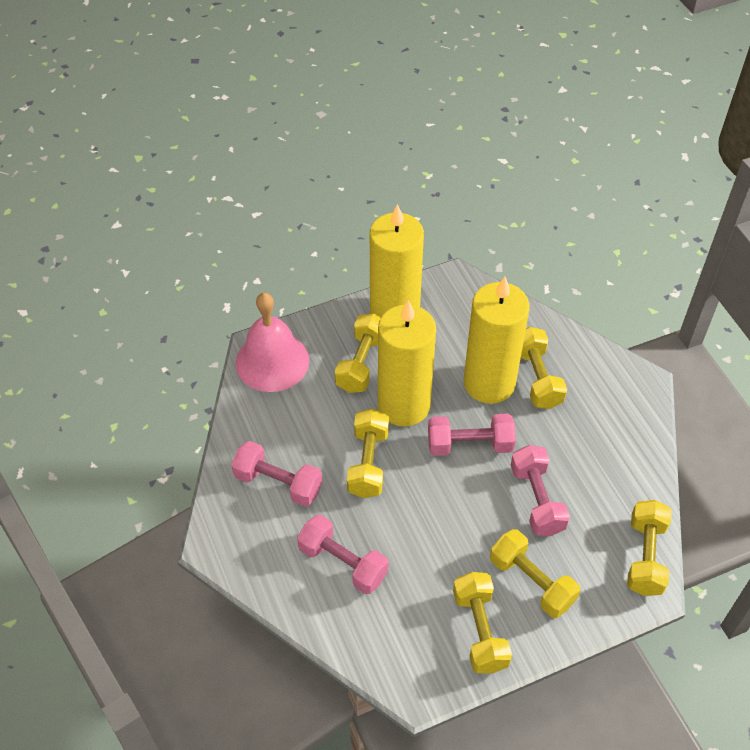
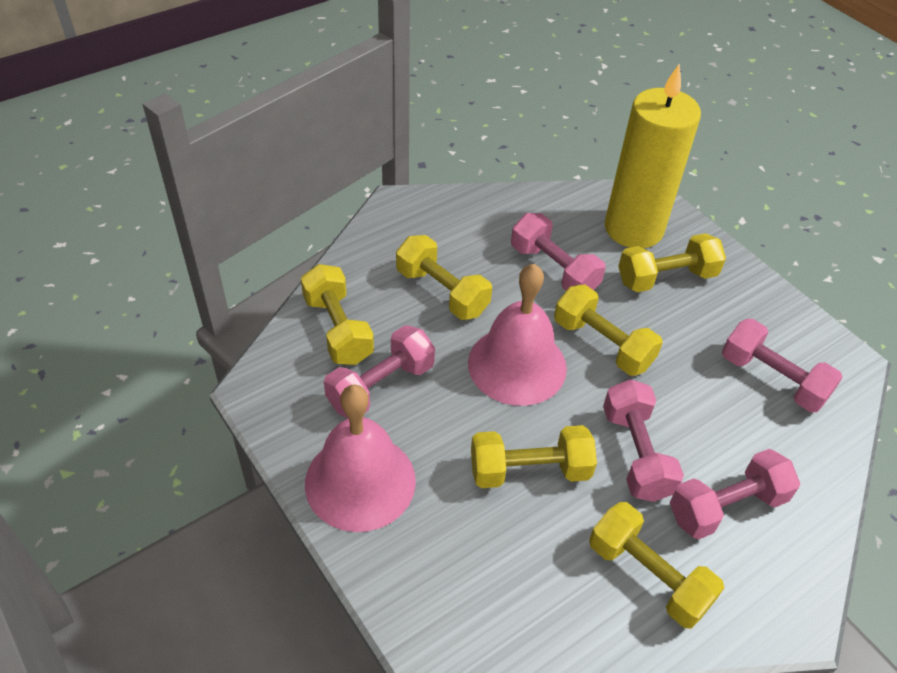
pink bell: 1 -> 2
pink dumbbell: 4 -> 5
yellow candle: 3 -> 1

